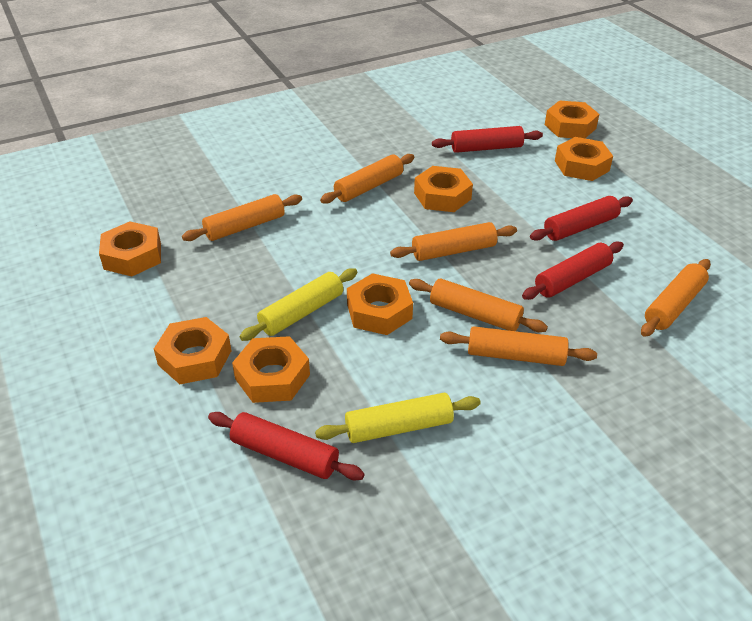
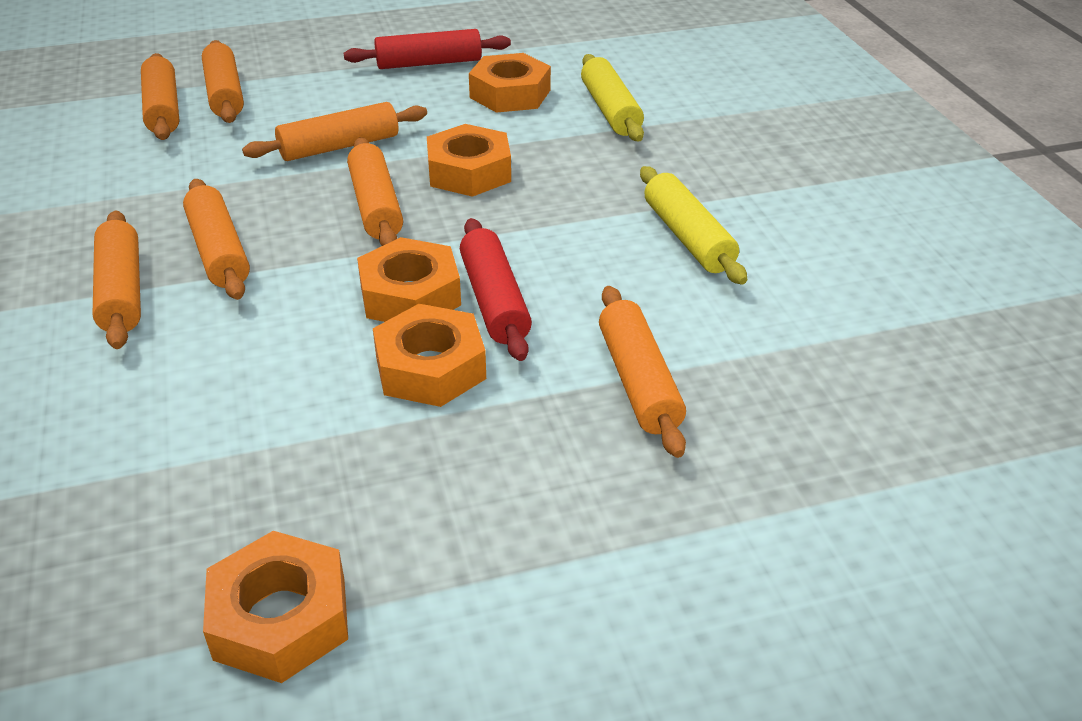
orange nut: 7 -> 5
orange rolling pin: 6 -> 7
red rolling pin: 4 -> 2

